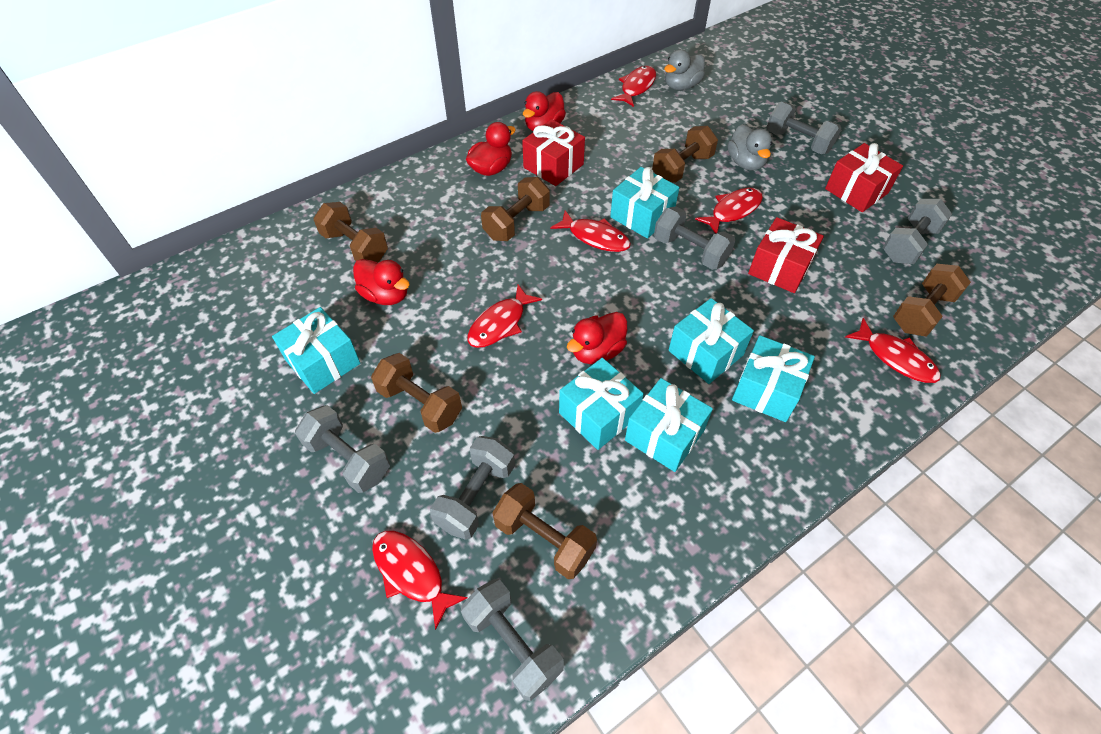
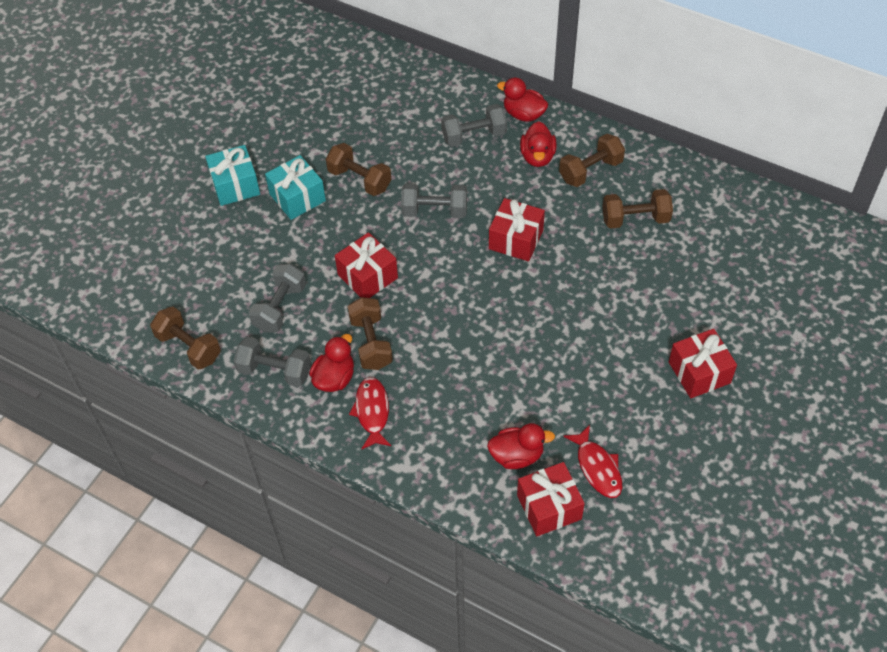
brown dumbbell: 6 -> 5
grey duck: 2 -> 0
grey dumbbell: 6 -> 4
red fish: 6 -> 2
red gift: 3 -> 4
turquoise gift: 6 -> 2

